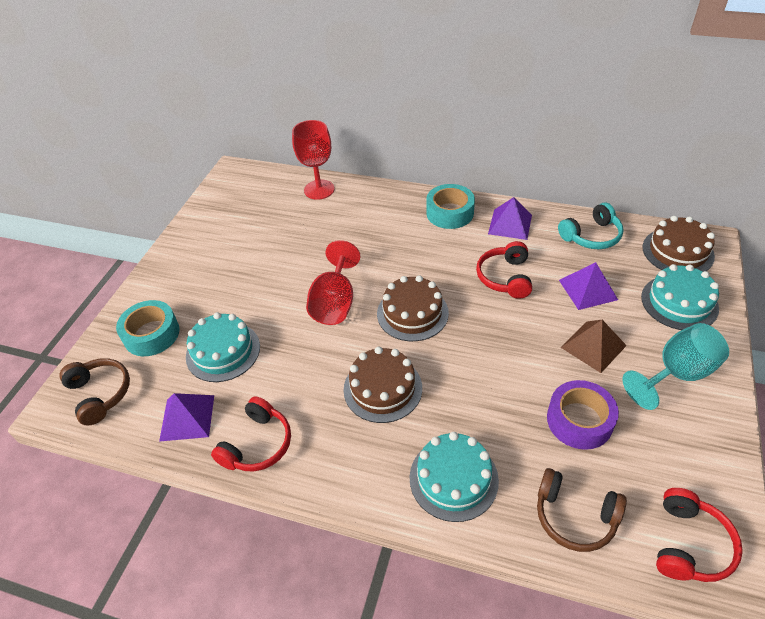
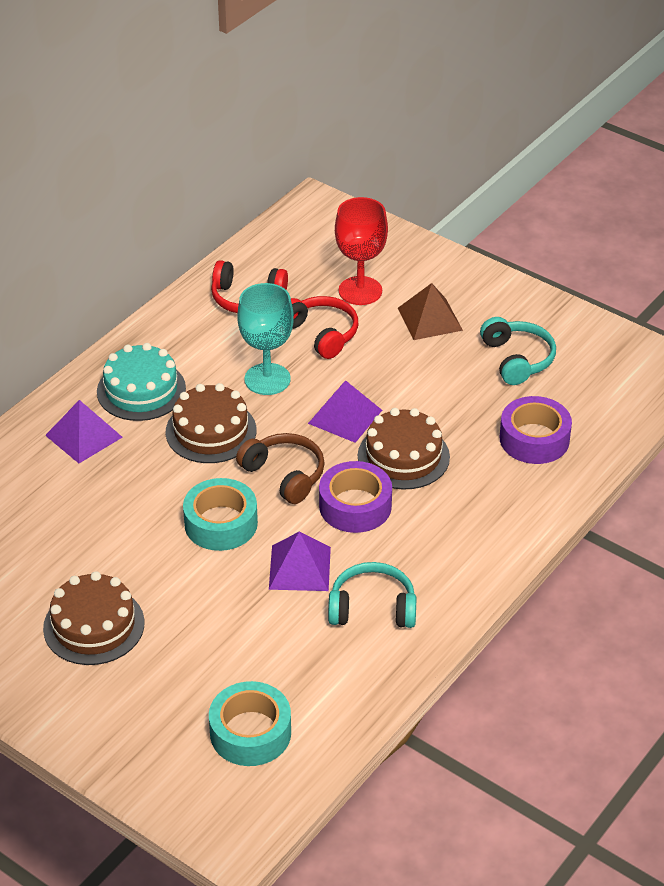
brown headphones: 2 -> 1
purple tape: 1 -> 2
red goblet: 2 -> 1
red headphones: 3 -> 2
turquoise cake: 3 -> 1
turquoise headphones: 1 -> 2

